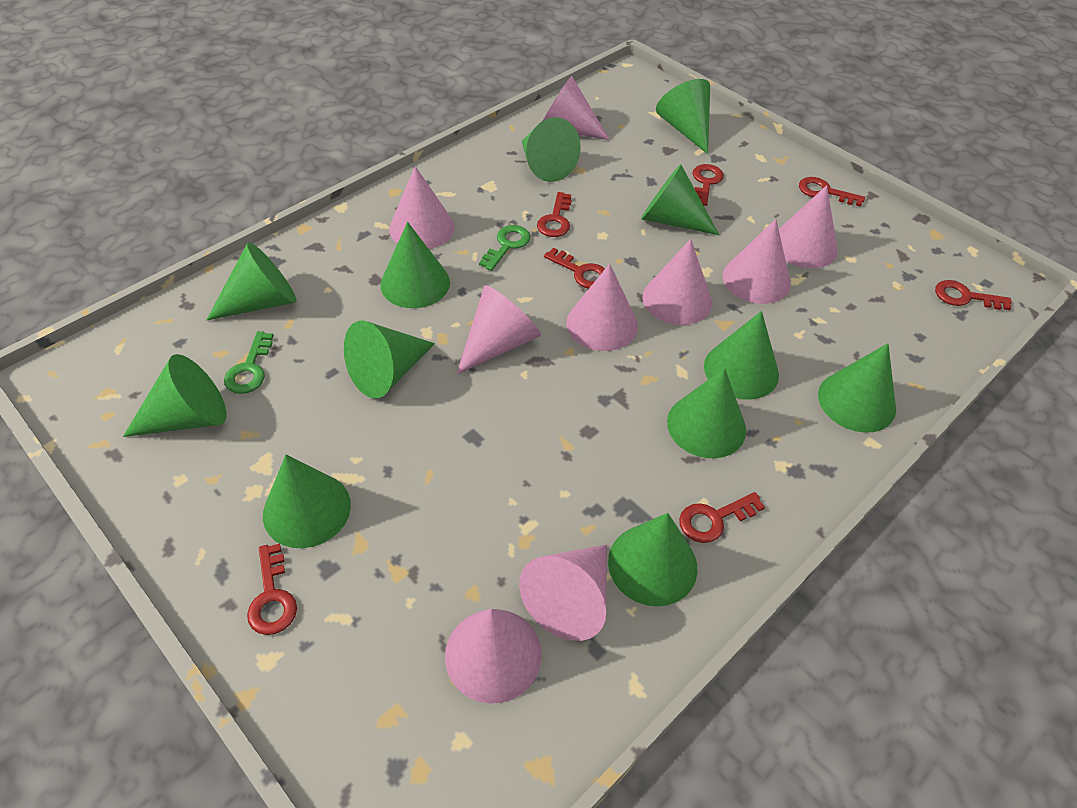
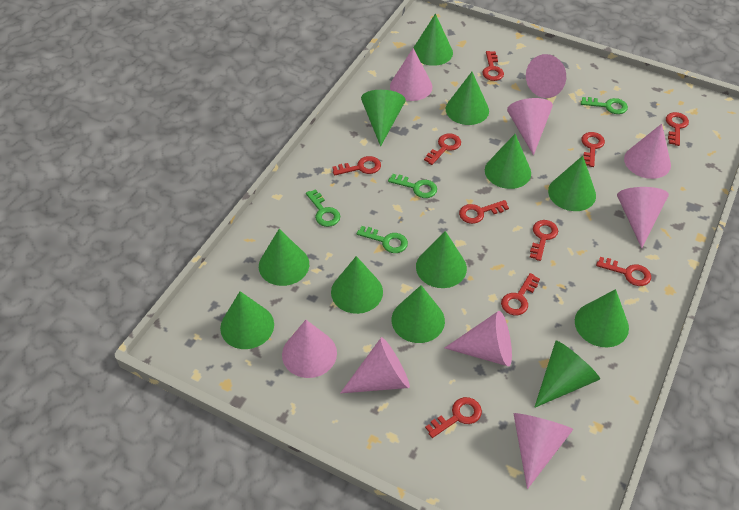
green key: 2 -> 4
red key: 7 -> 10

